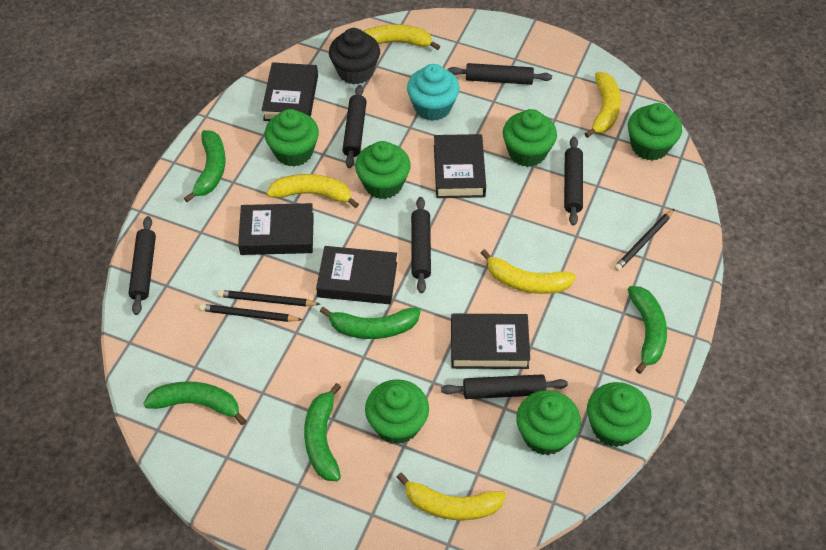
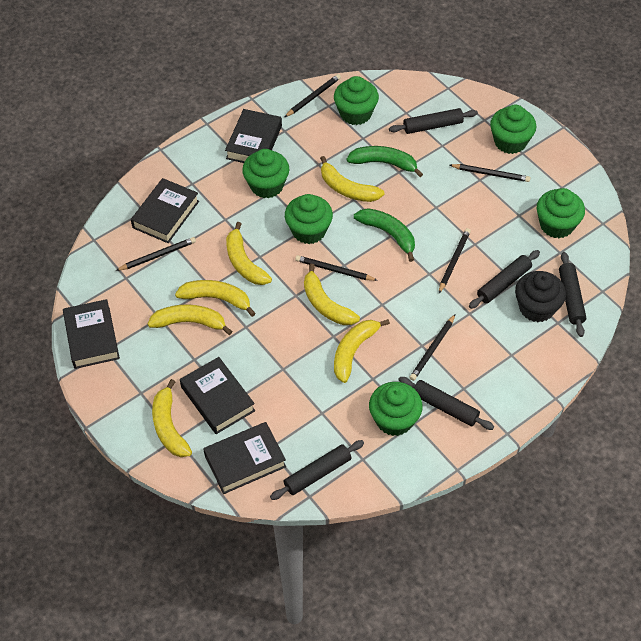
black pencil: 3 -> 6
black rolling pin: 6 -> 5
green banana: 5 -> 2
green cupcake: 7 -> 6
turquoise cupcake: 1 -> 0
yellow banana: 5 -> 7

